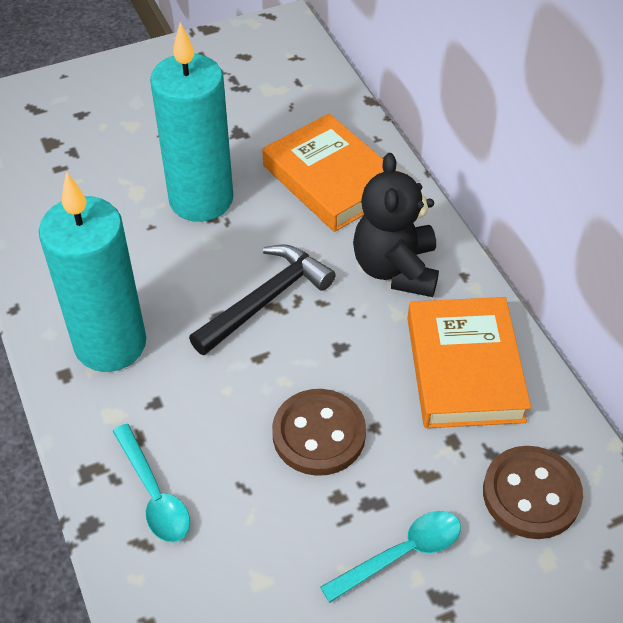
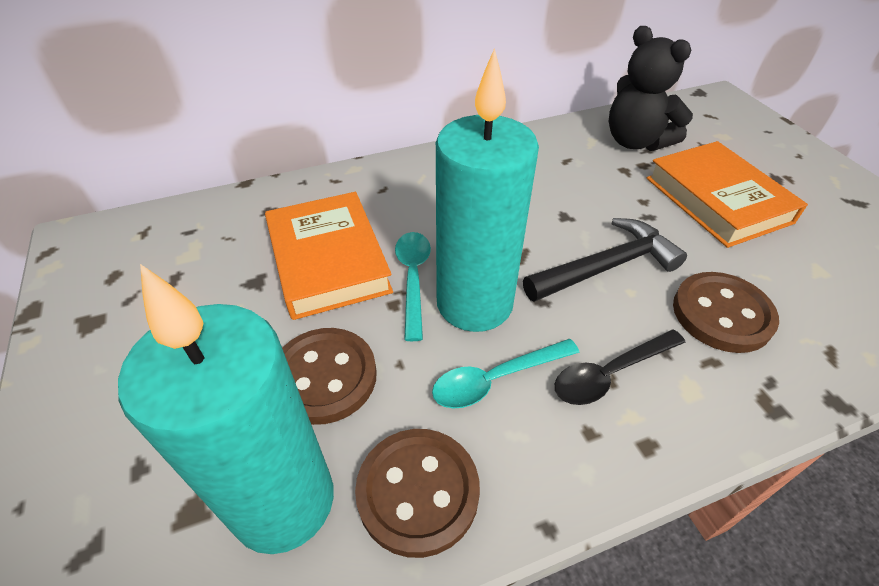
black spoon: 0 -> 1
brown button: 2 -> 3

